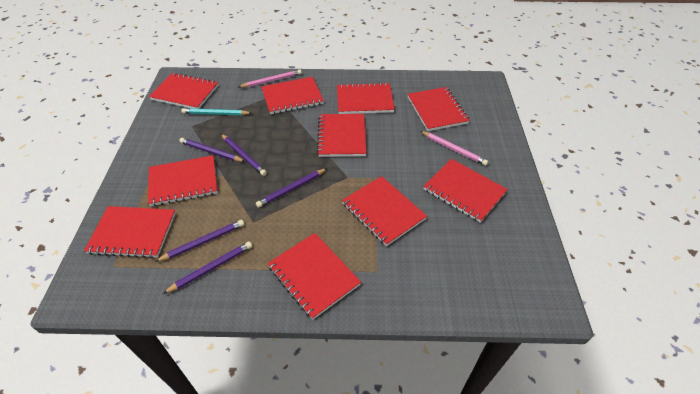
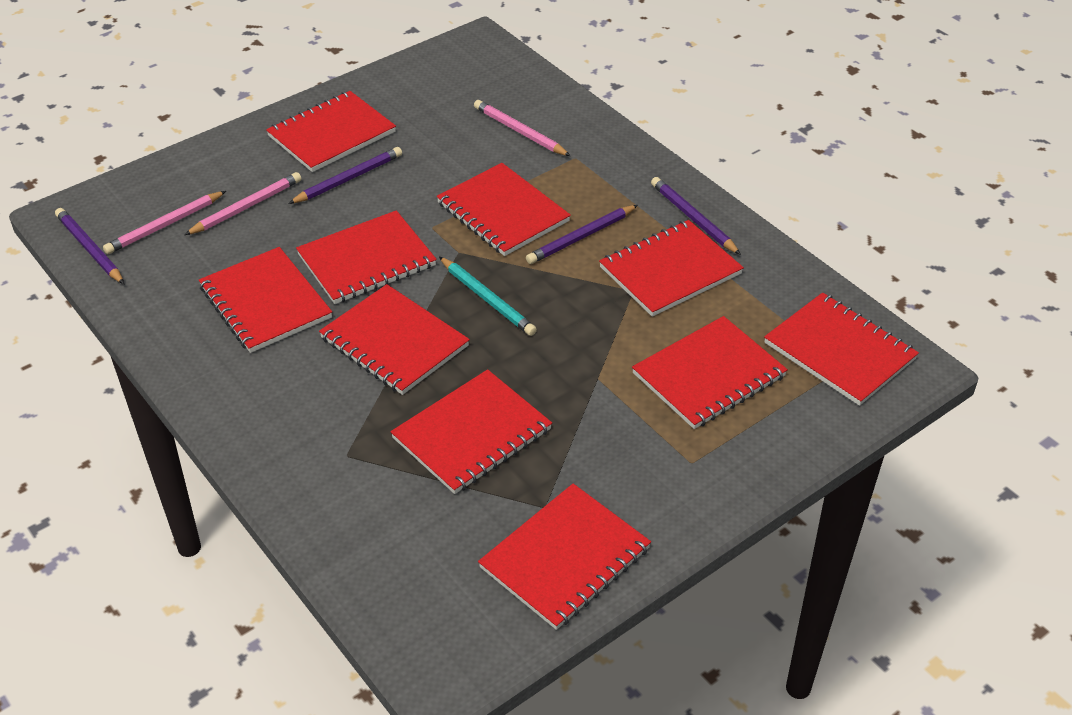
pink pencil: 2 -> 3
purple pencil: 5 -> 4

